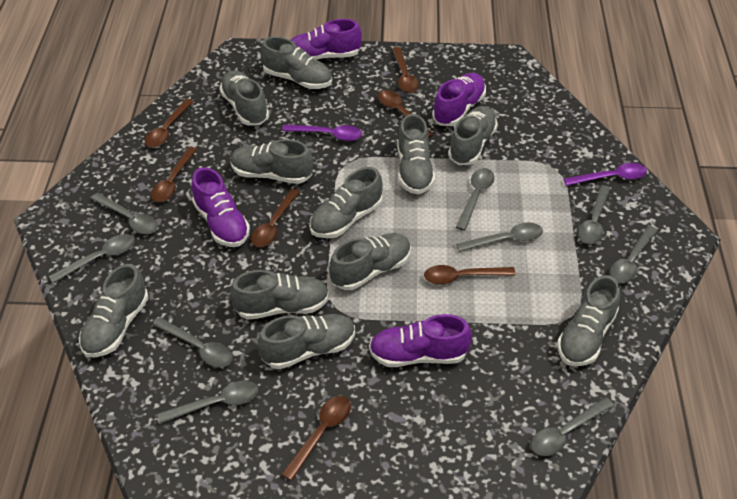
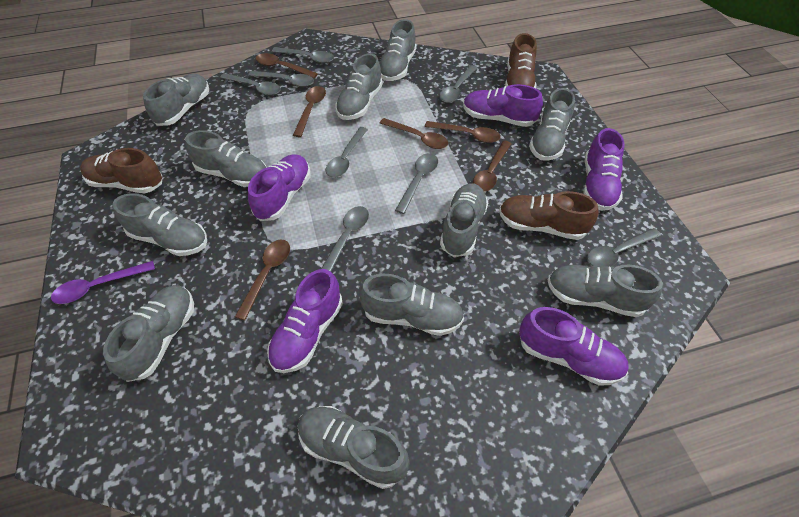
brown shoe: 0 -> 3
brown spoon: 7 -> 6
grey spoon: 9 -> 8
purple shoe: 4 -> 5
purple spoon: 2 -> 1

